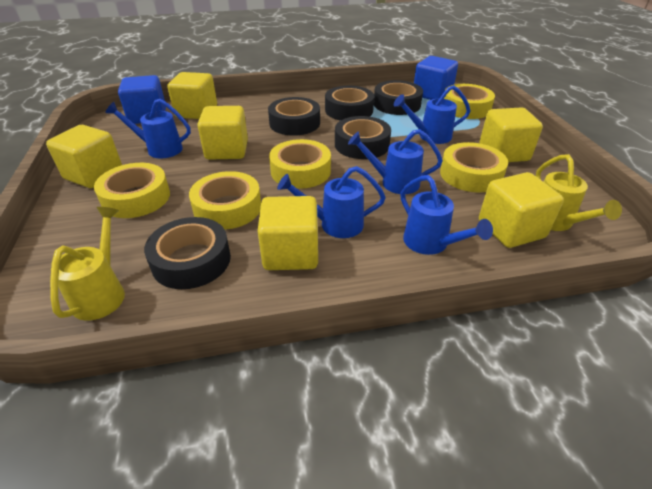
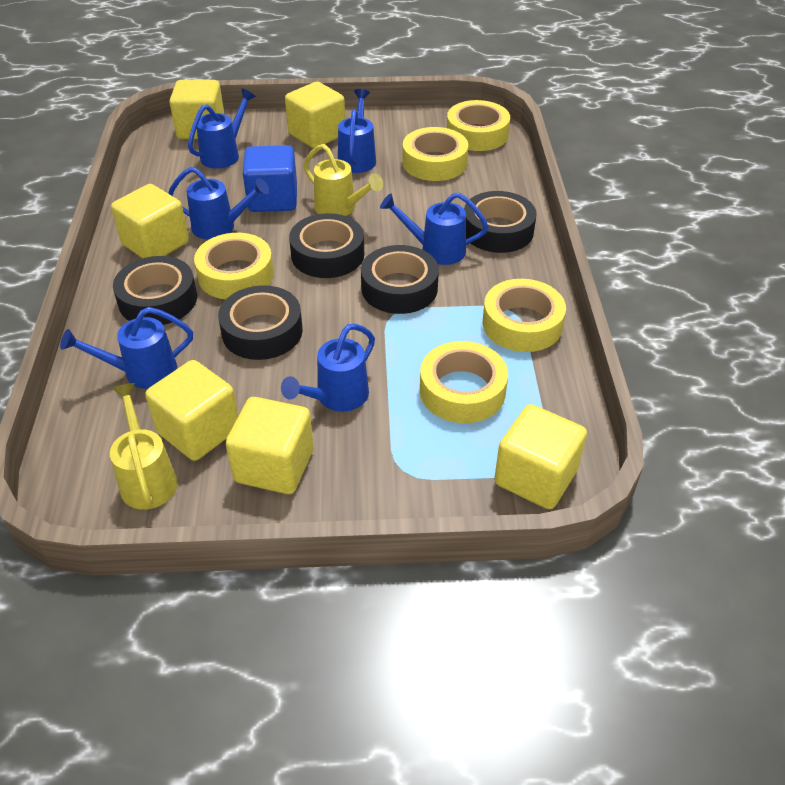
blue cube: 2 -> 1
blue watering can: 5 -> 6

